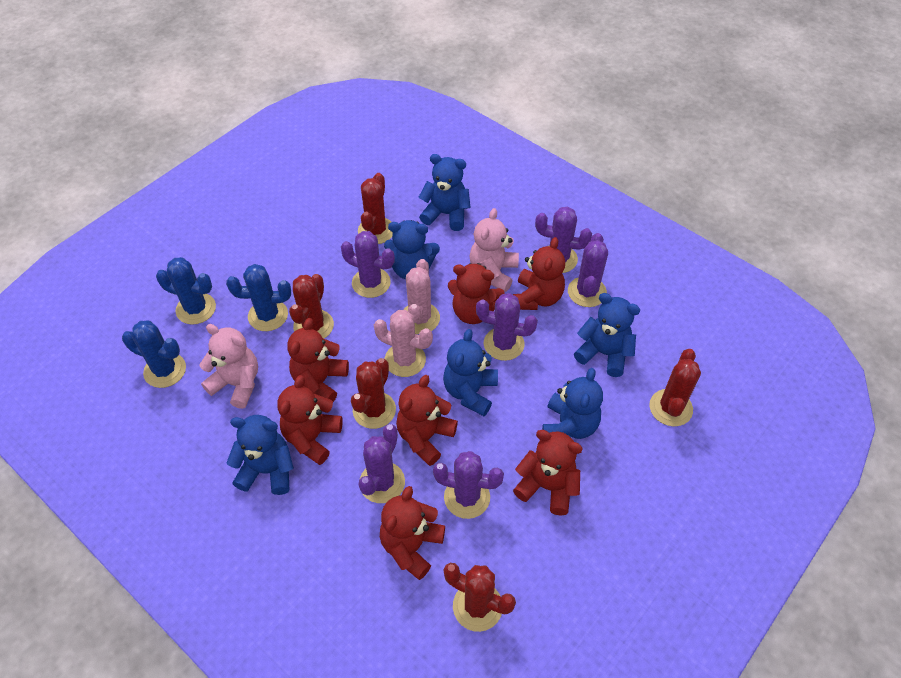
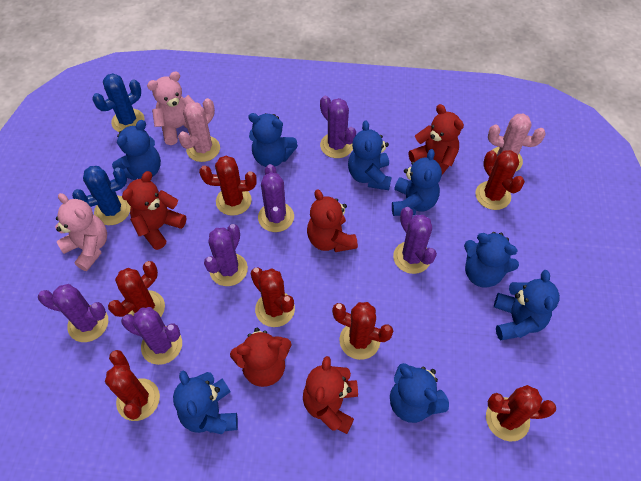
blue cactus: 3 -> 2
blue teddy bear: 6 -> 8
red cactus: 5 -> 7
red teddy bear: 7 -> 5

